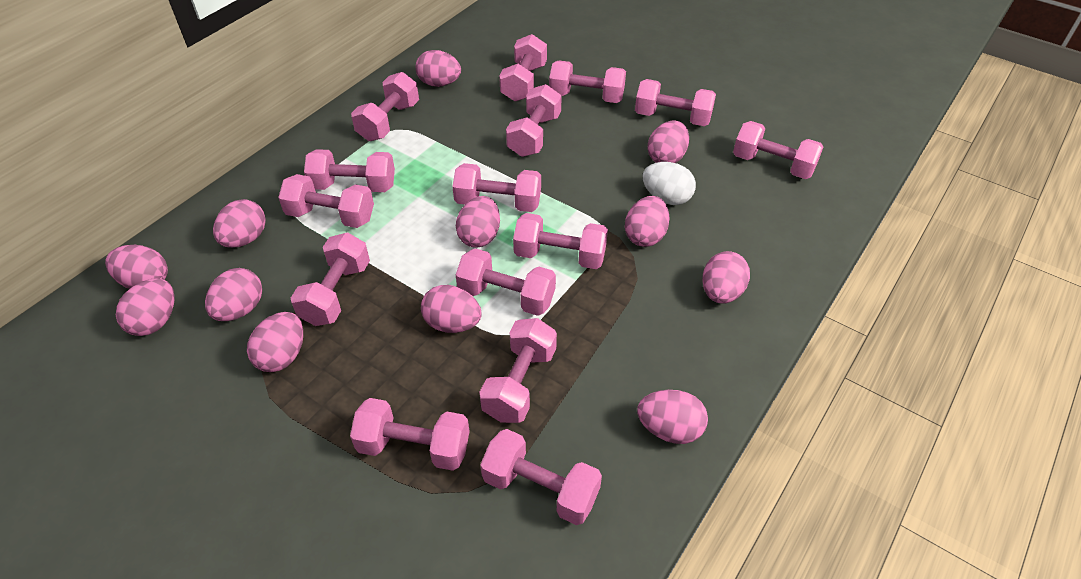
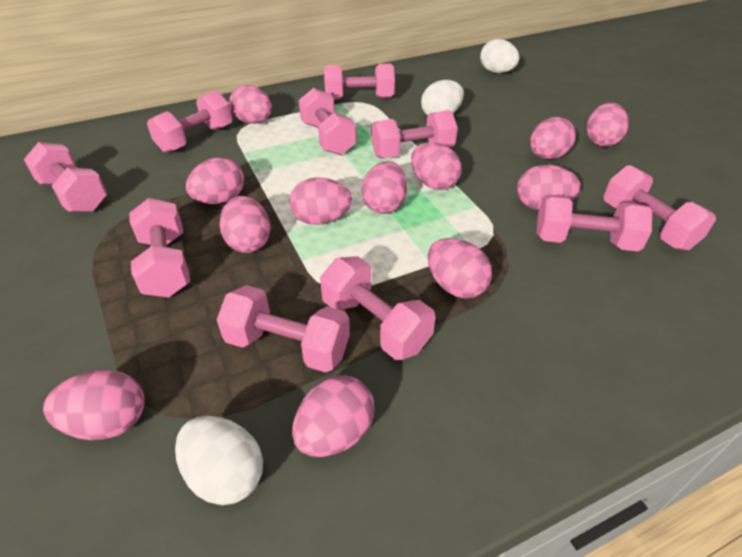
pink dumbbell: 15 -> 10
white egg: 1 -> 3

